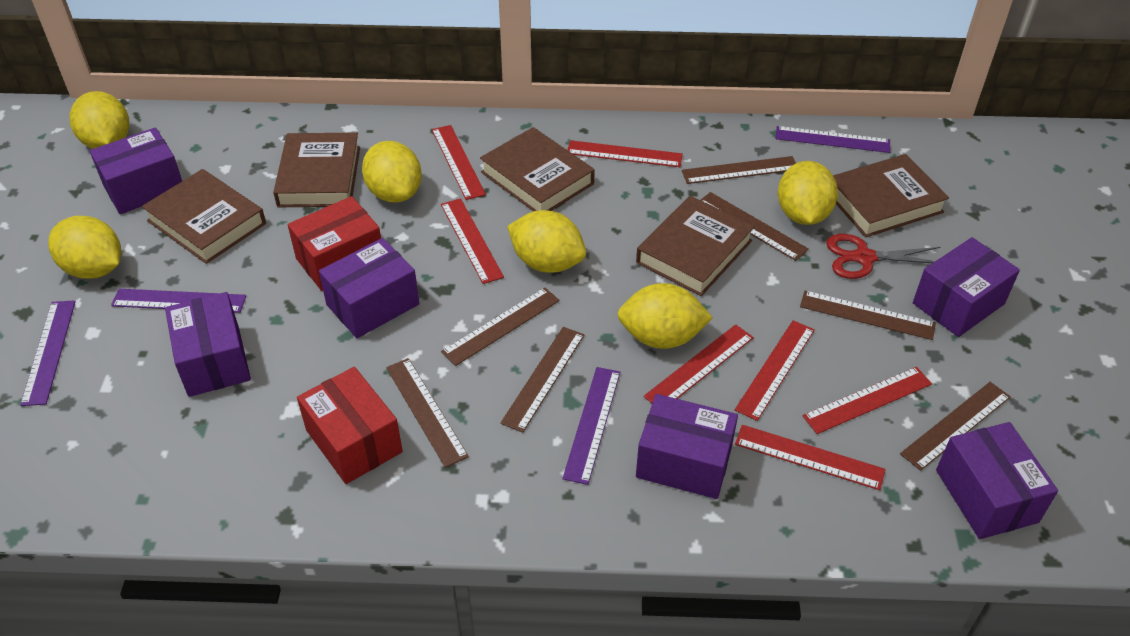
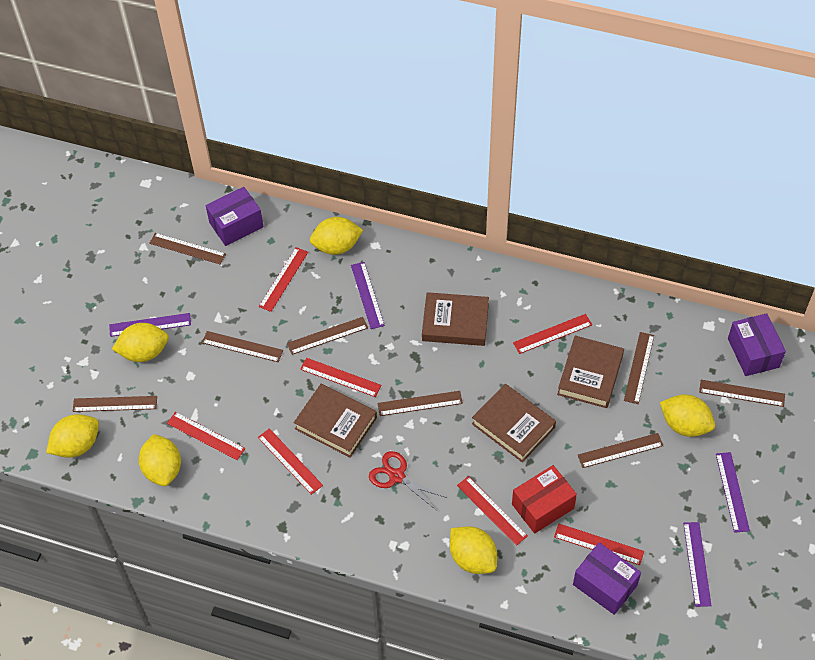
brown book: 5 -> 4
brown ruler: 7 -> 8
purple box: 6 -> 3
red box: 2 -> 1

